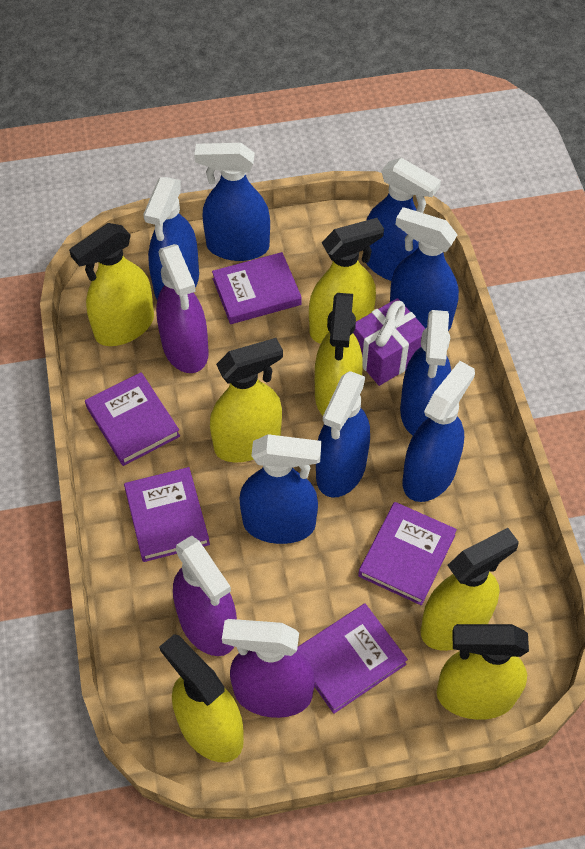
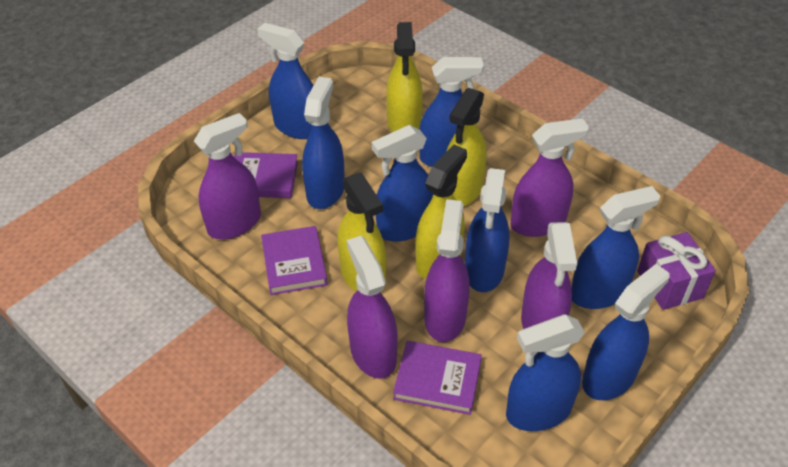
purple book: 5 -> 3
purple spray bottle: 3 -> 5
yellow spray bottle: 7 -> 4

